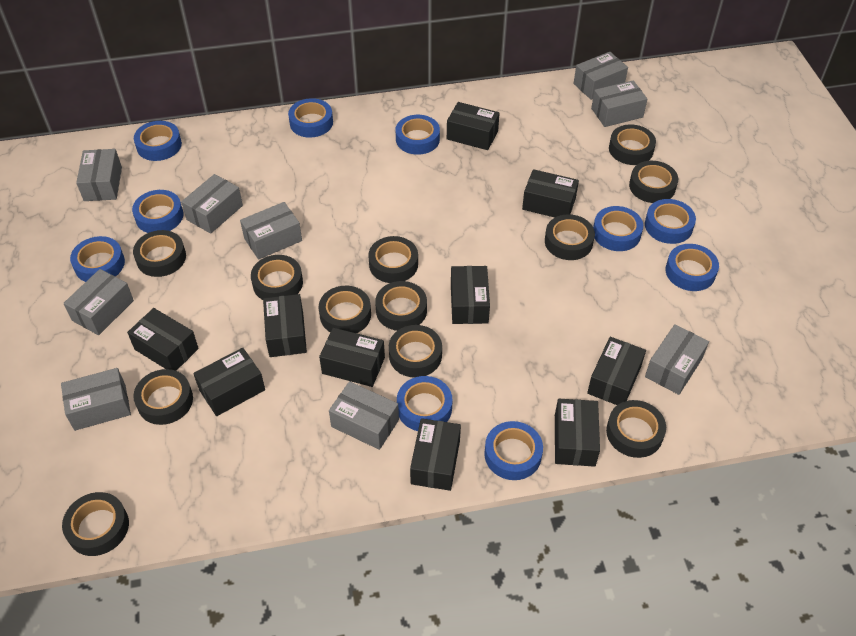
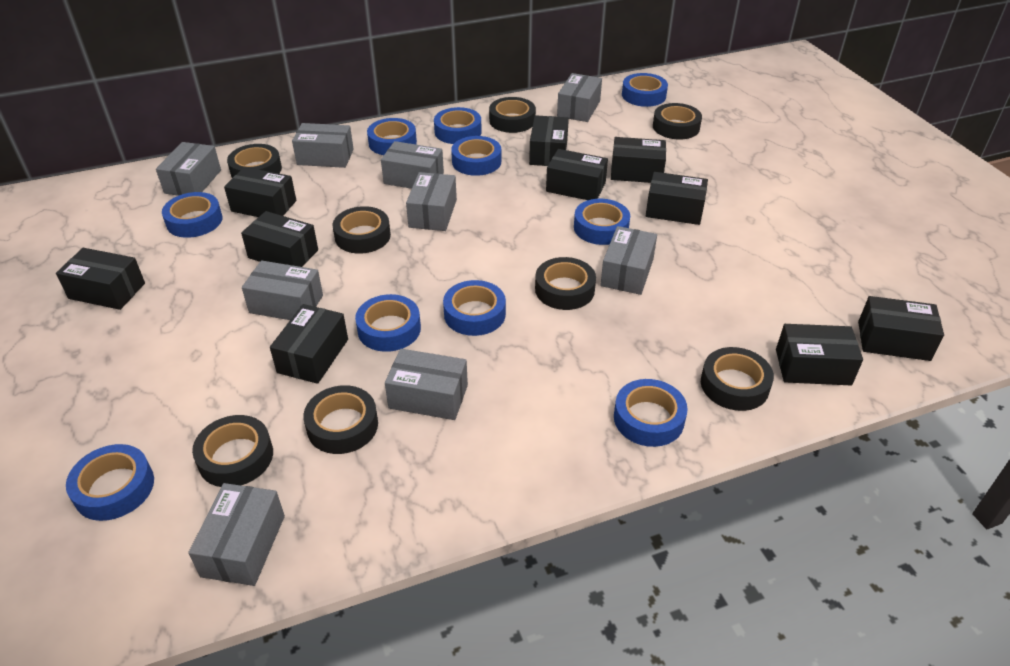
black tape: 12 -> 8

